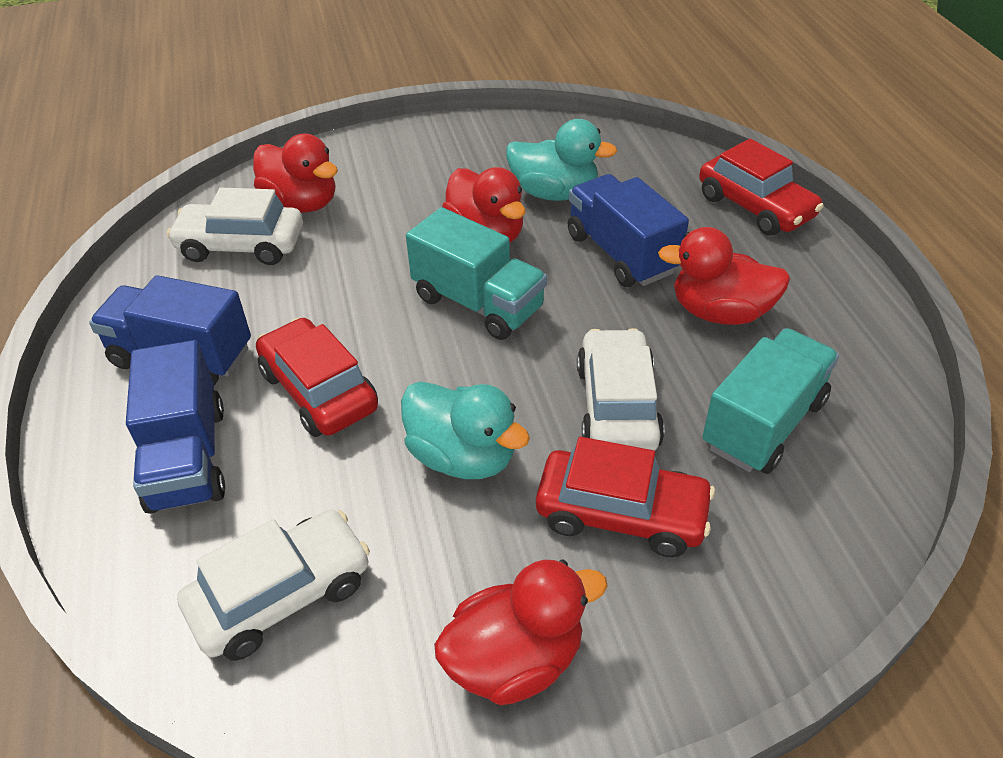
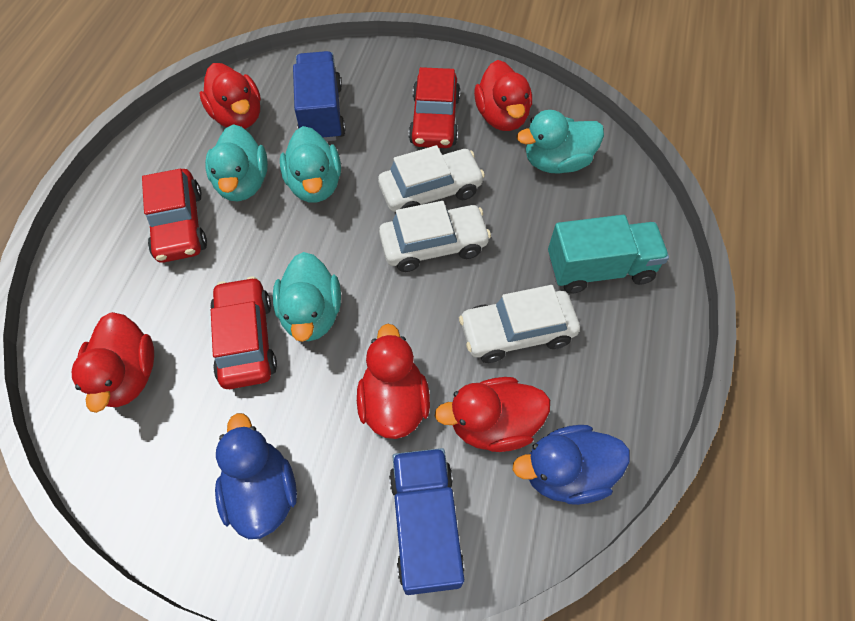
blue duck: 0 -> 2
blue truck: 3 -> 2
red duck: 4 -> 5
turquoise duck: 2 -> 4
turquoise truck: 2 -> 1

